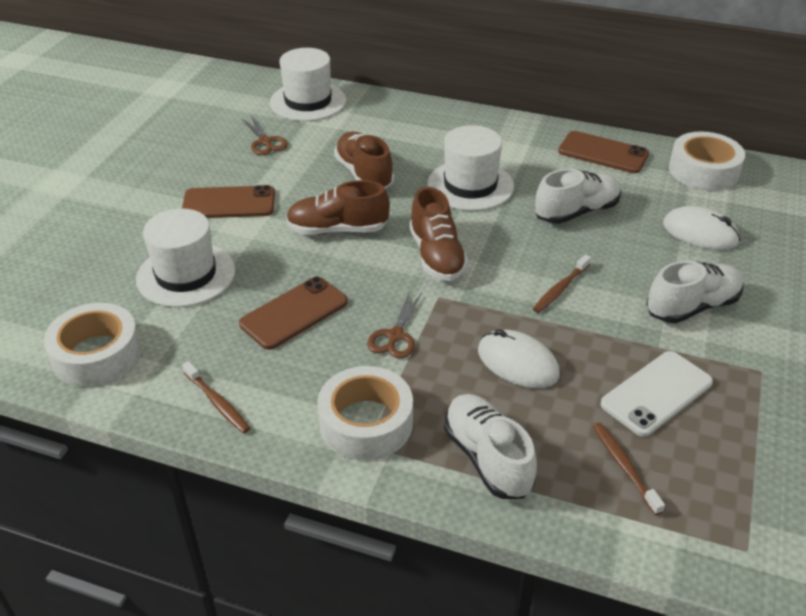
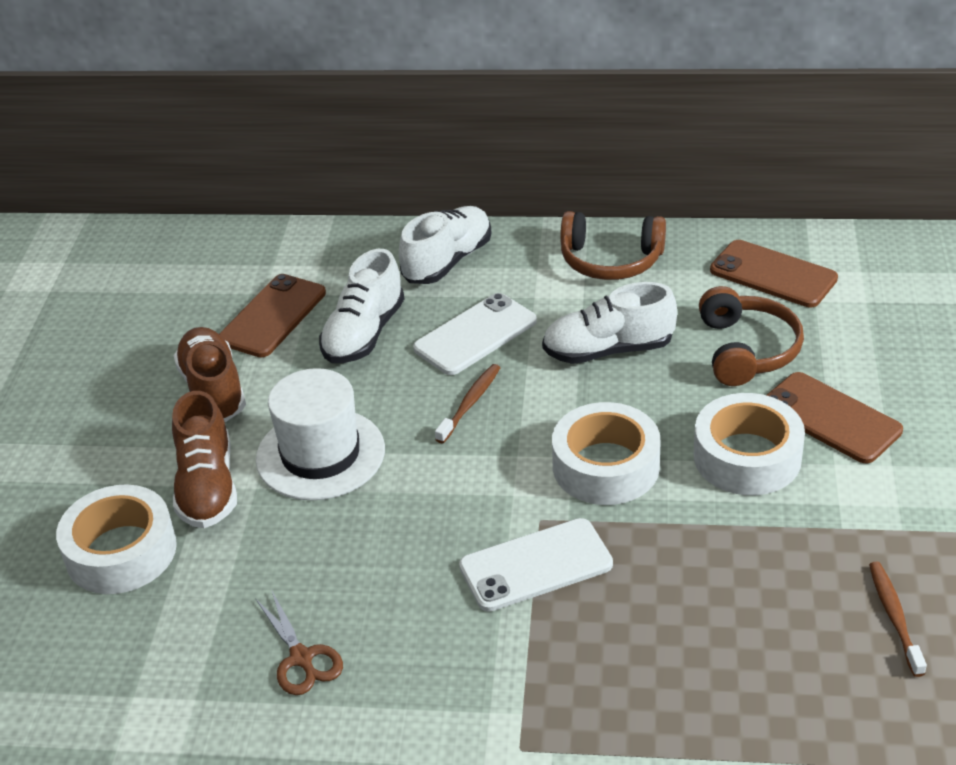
brown headphones: 0 -> 2
brown scissors: 2 -> 1
brown shoe: 3 -> 2
brown toothbrush: 3 -> 2
white hat: 3 -> 1
white mouse: 2 -> 0
white phone: 1 -> 2

